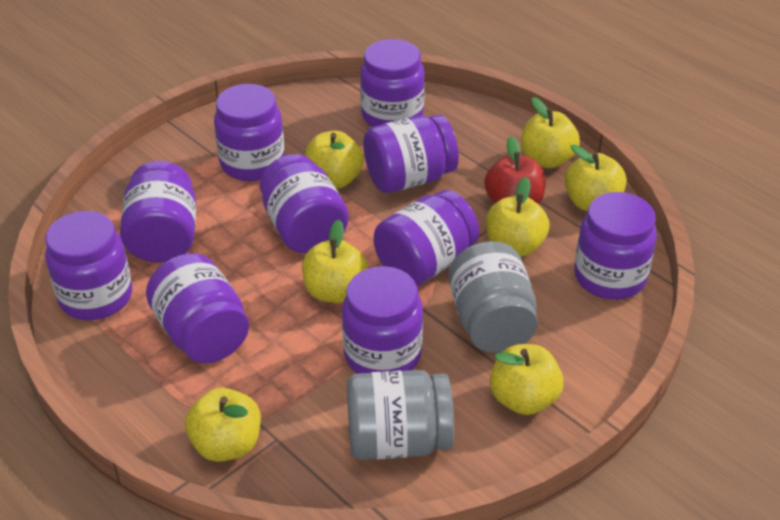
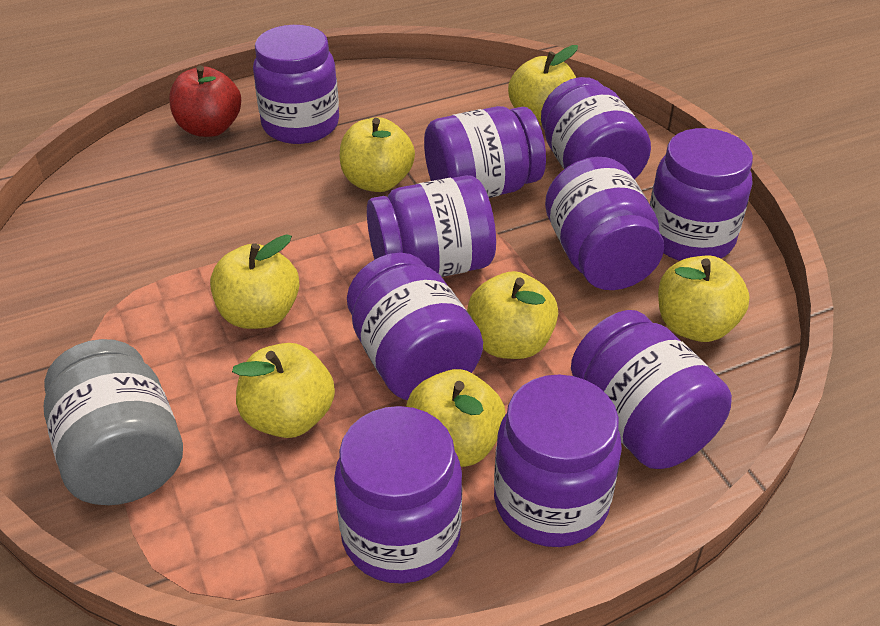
grey jar: 2 -> 1

